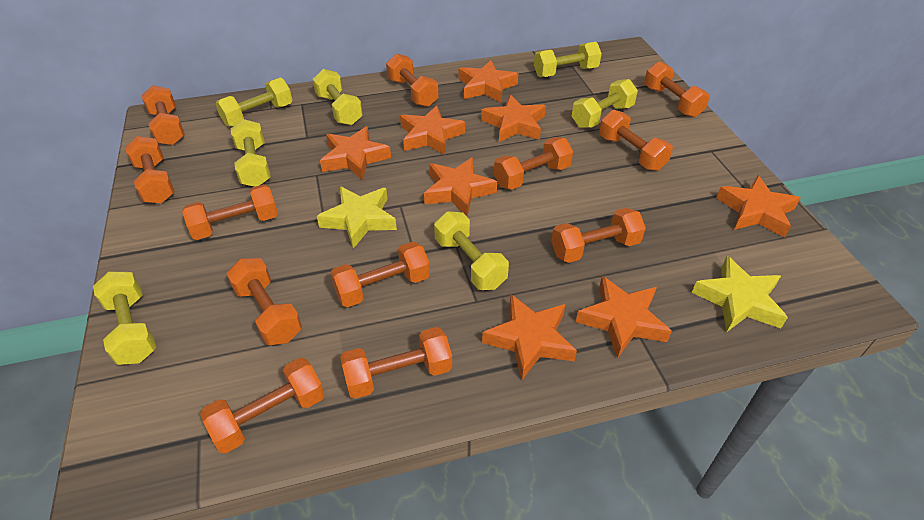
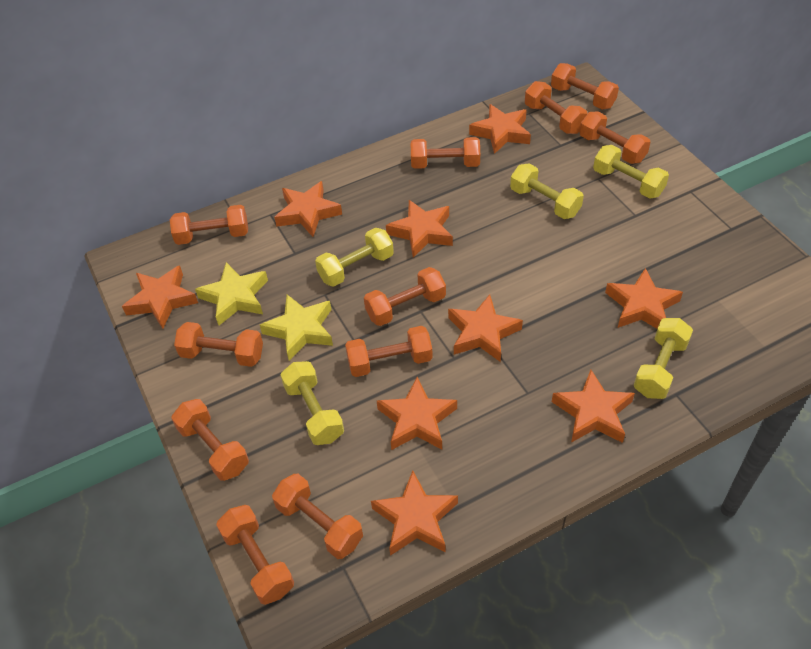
orange dumbbell: 12 -> 11
orange star: 8 -> 9
yellow dumbbell: 7 -> 5

